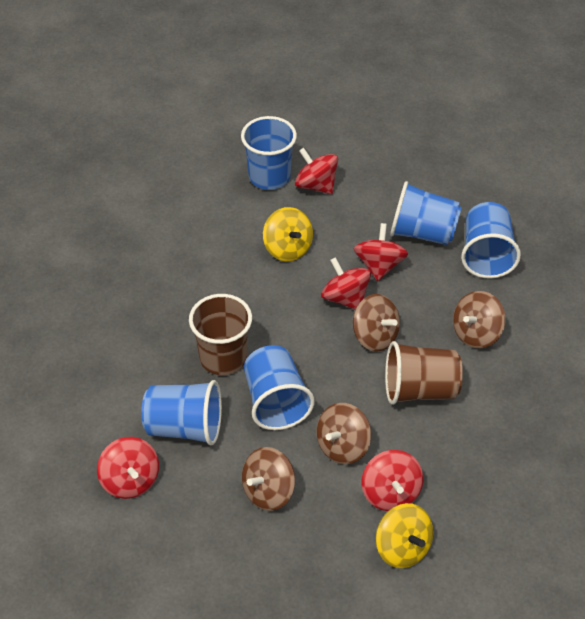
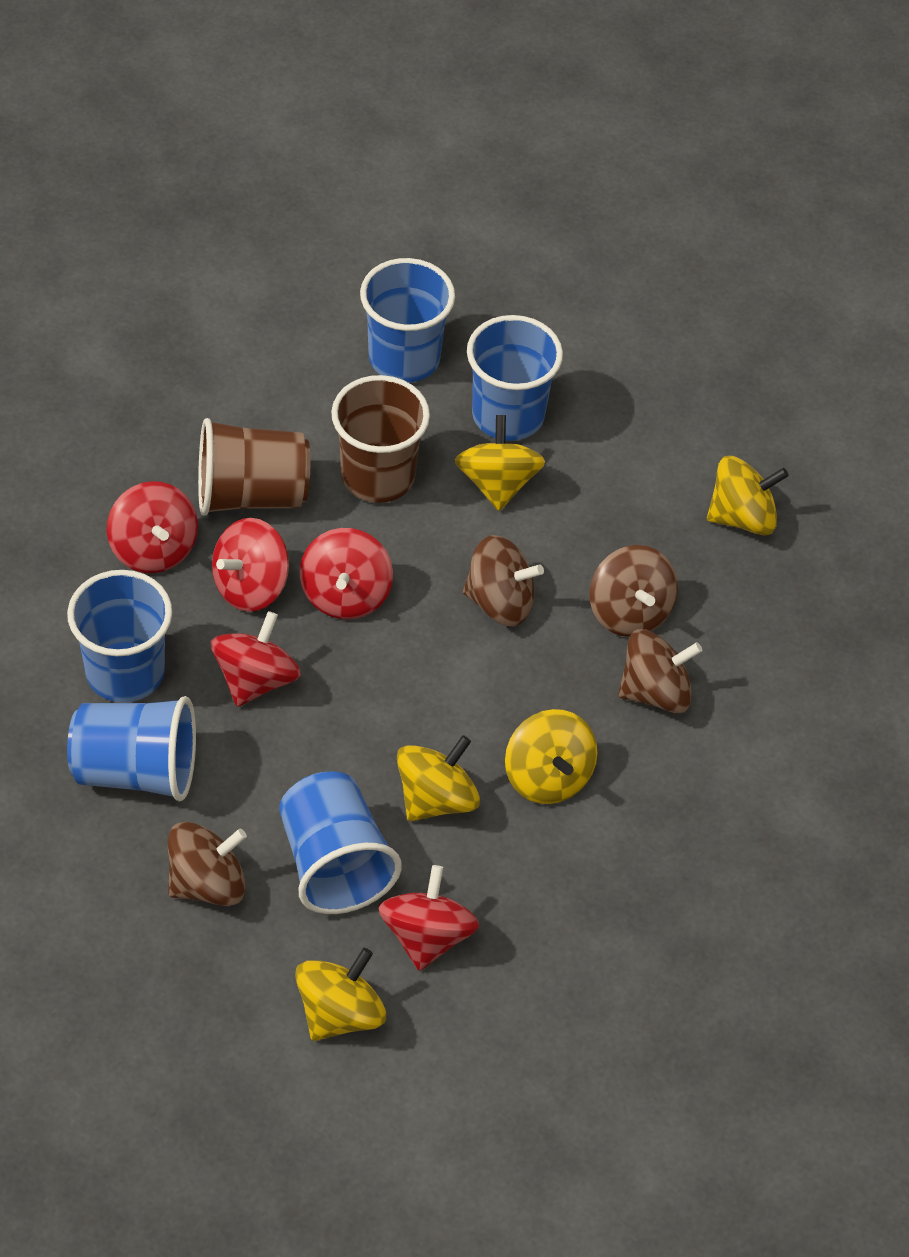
yellow spinning top: 2 -> 5

